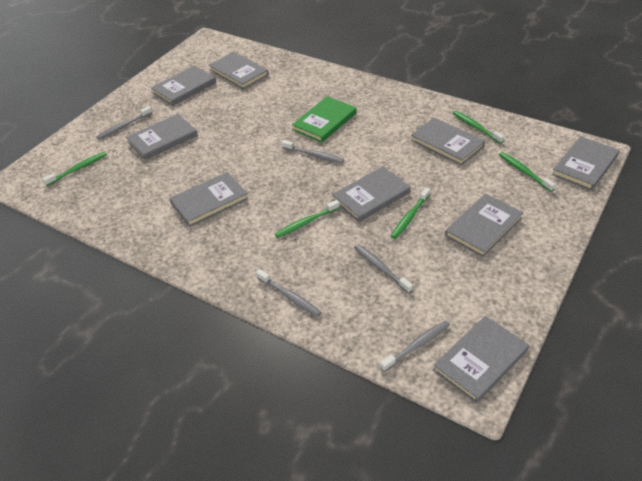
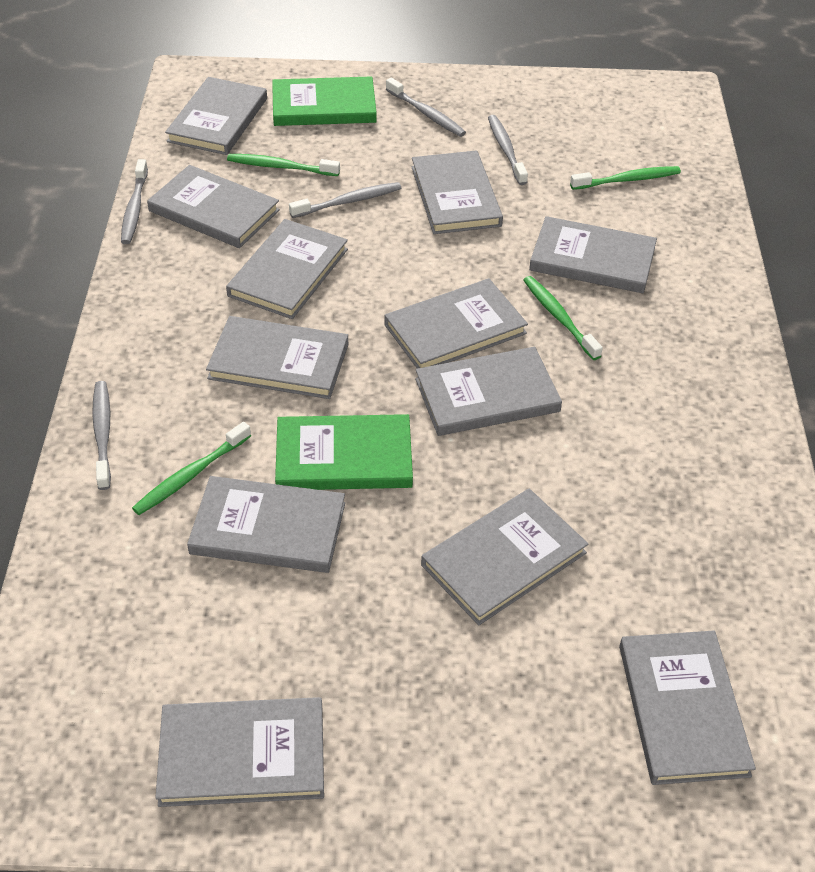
green book: 1 -> 2
green toothbrush: 5 -> 4
grey book: 9 -> 12

